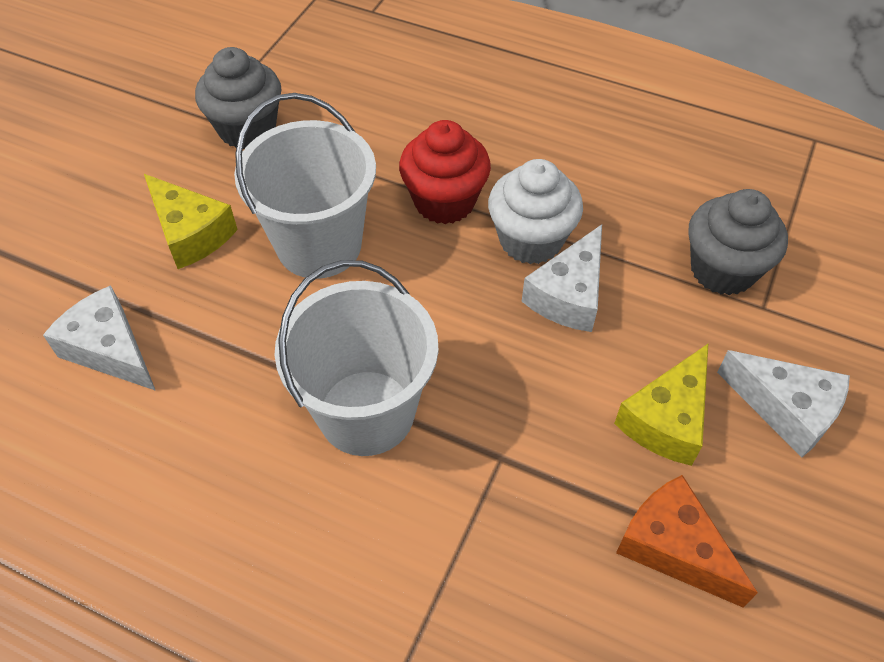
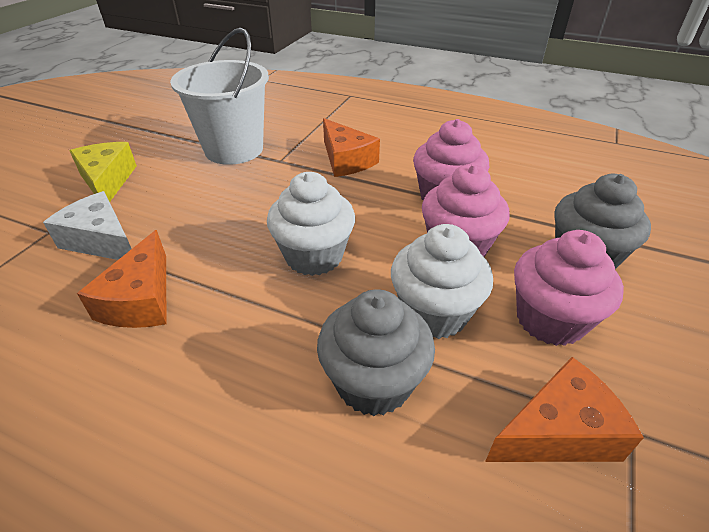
orange cheese: 1 -> 3
pink cupcake: 0 -> 3
red cupcake: 1 -> 0
white bucket: 2 -> 1
white cheese: 3 -> 1
white cupcake: 1 -> 2
yellow cheese: 2 -> 1

